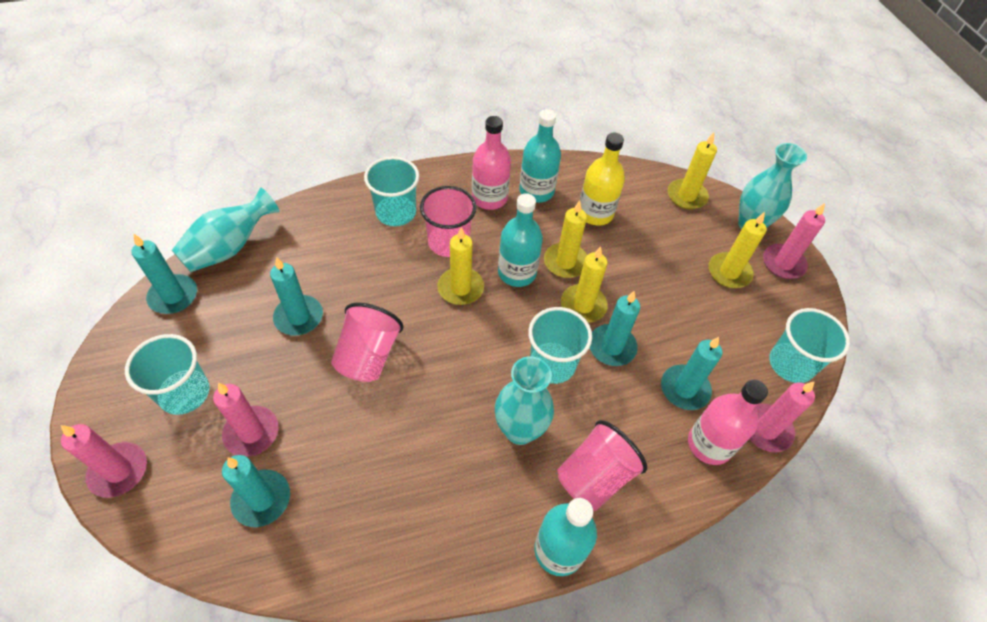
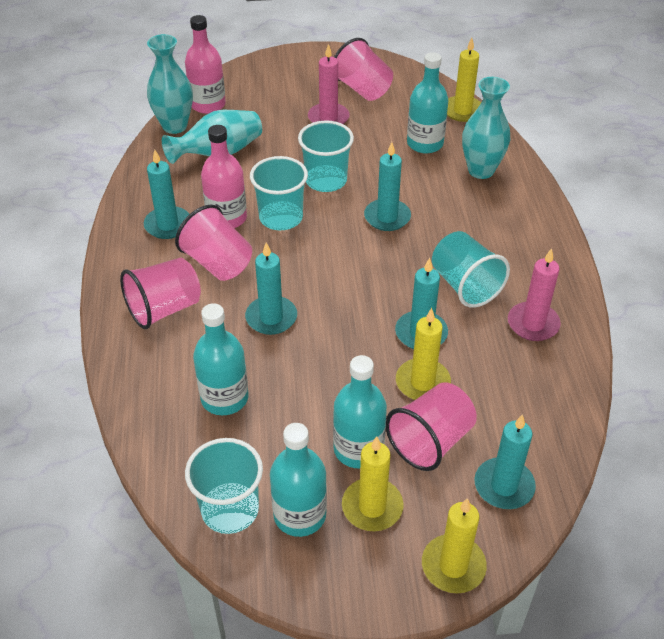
pink candle: 4 -> 2
pink cup: 3 -> 4
turquoise bottle: 3 -> 4
yellow bottle: 1 -> 0
yellow candle: 5 -> 4

